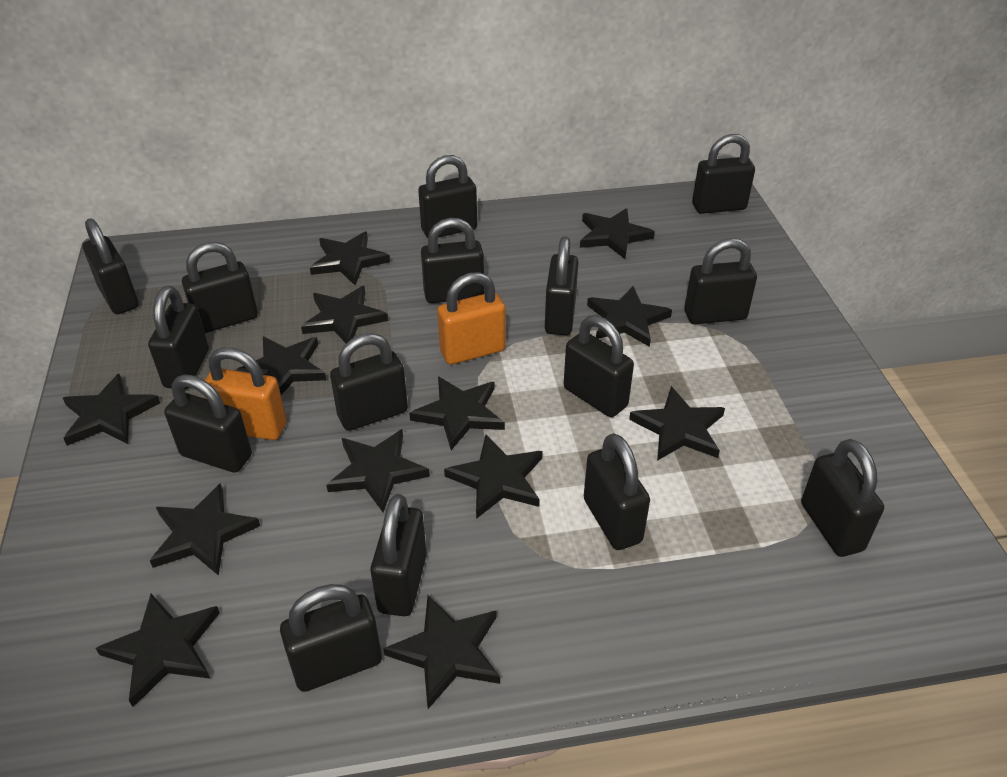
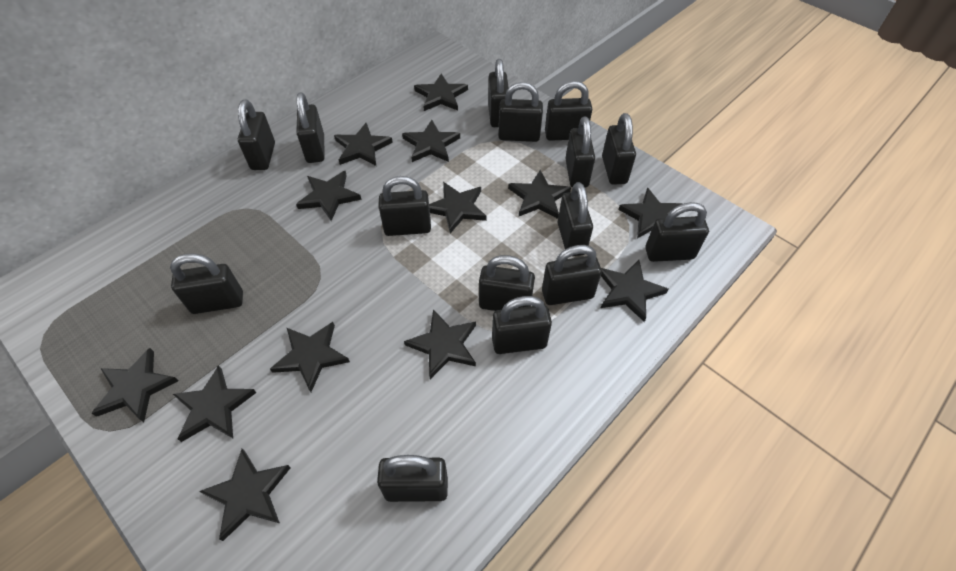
orange padlock: 2 -> 0

